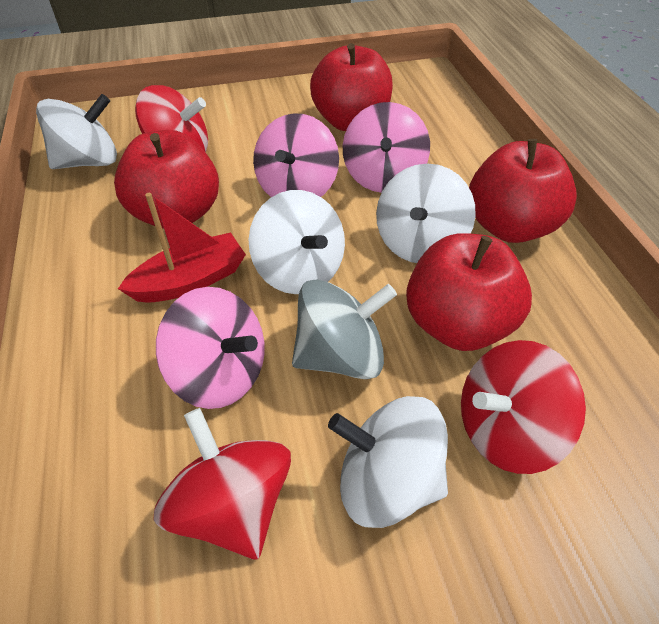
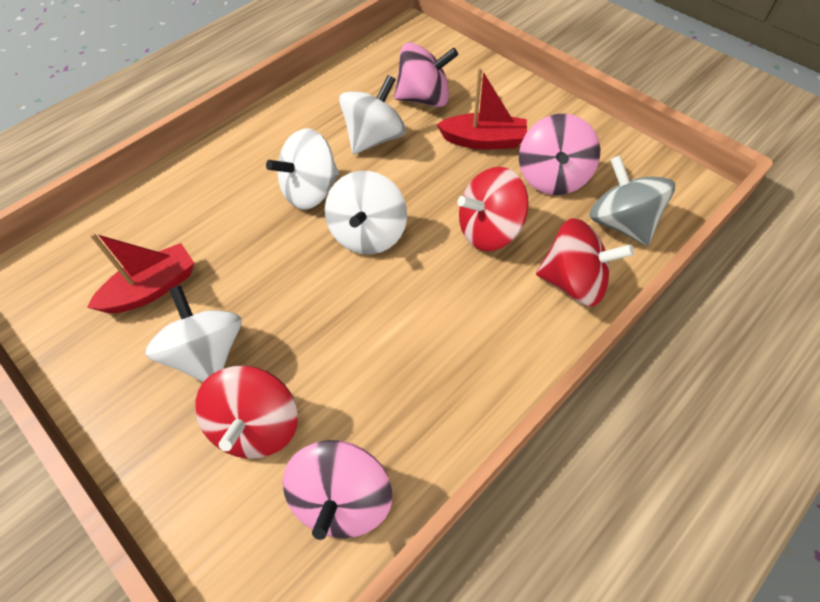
red apple: 4 -> 0
red boat: 1 -> 2

